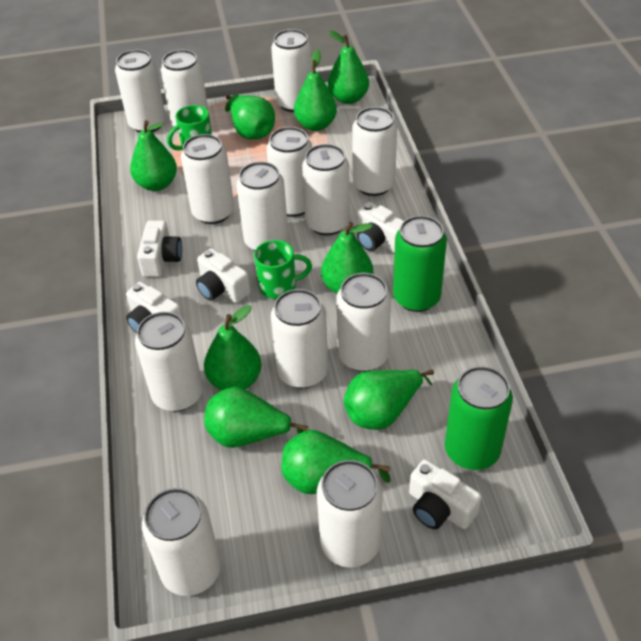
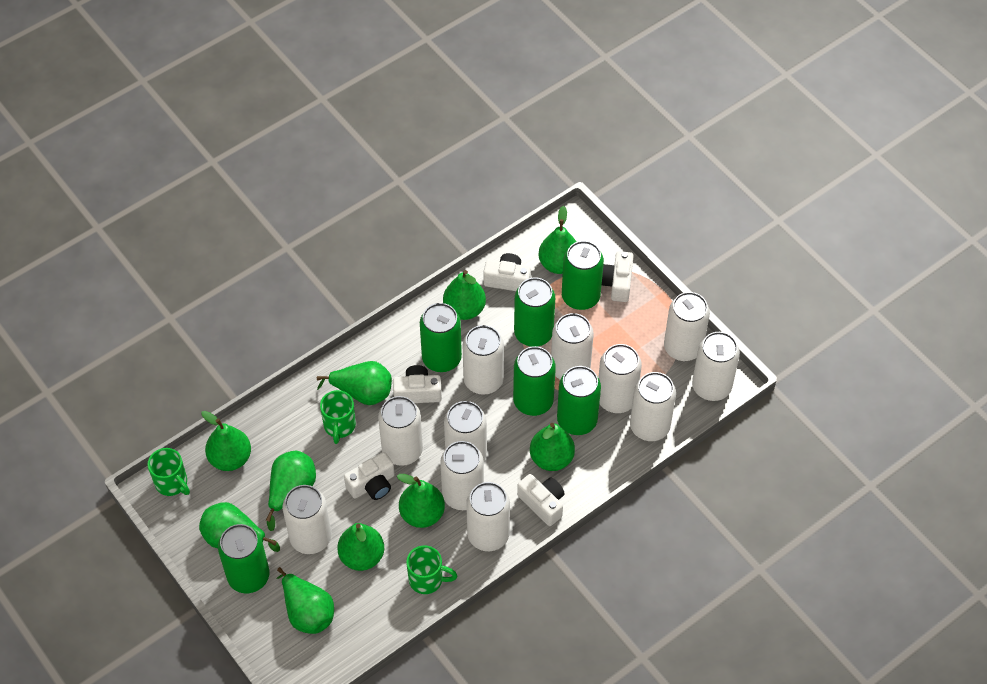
green can: 2 -> 6
green mug: 2 -> 3
green pear: 9 -> 10
white can: 13 -> 11

